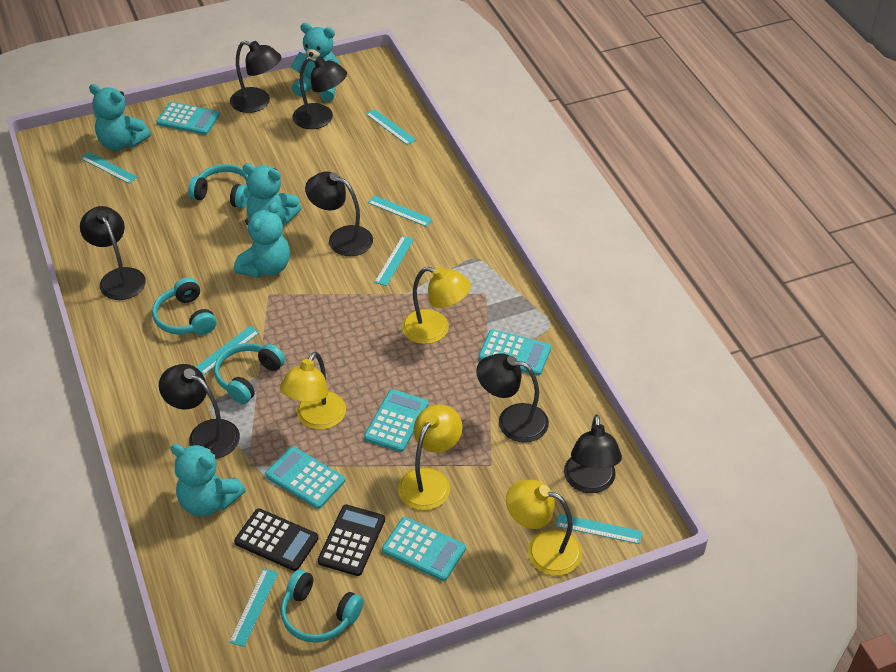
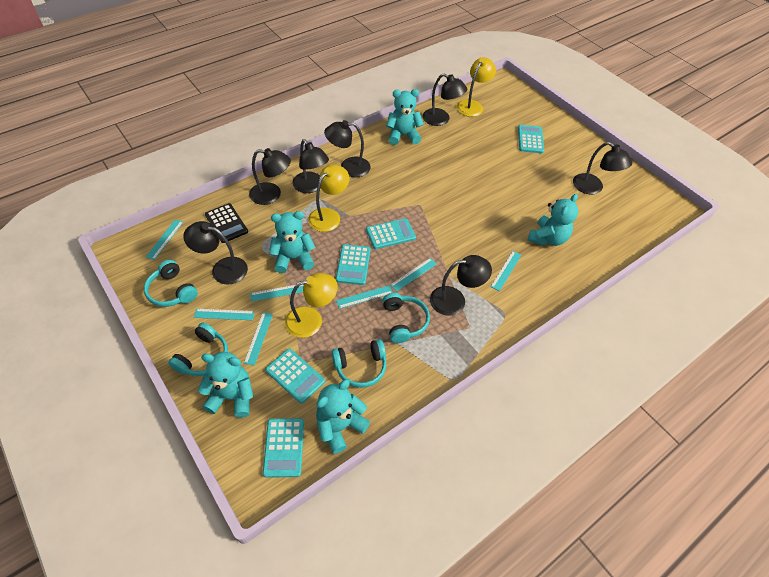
black calculator: 2 -> 1
yellow lamp: 4 -> 3

